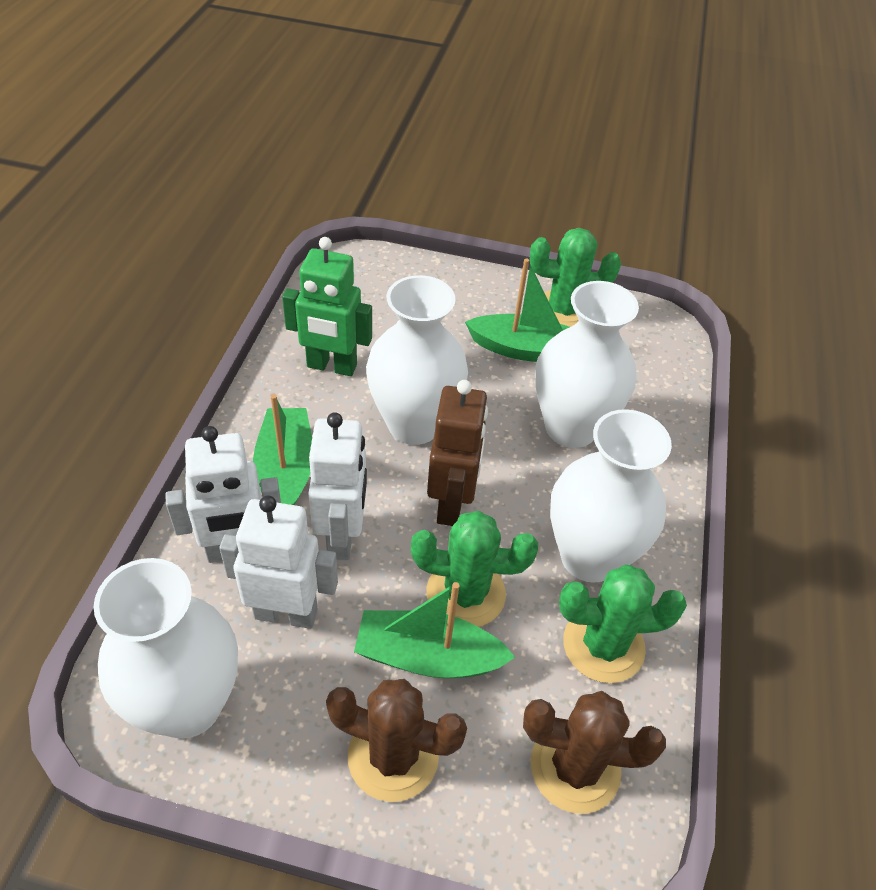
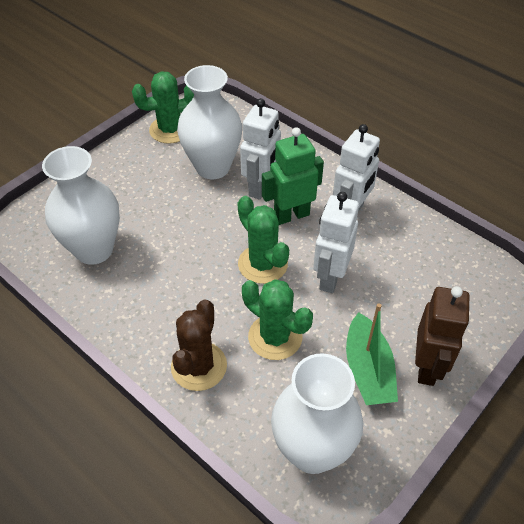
brown cactus: 2 -> 1
green boat: 3 -> 1
white vase: 4 -> 3

